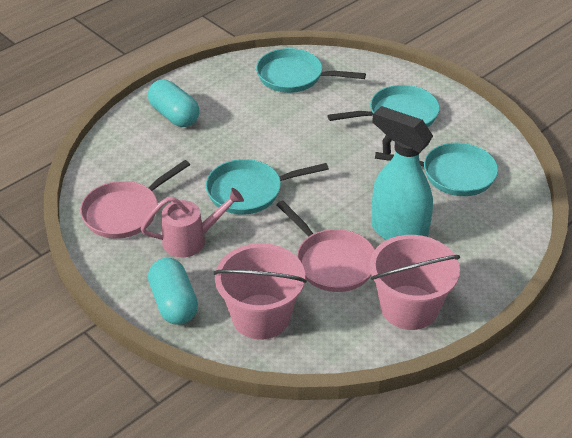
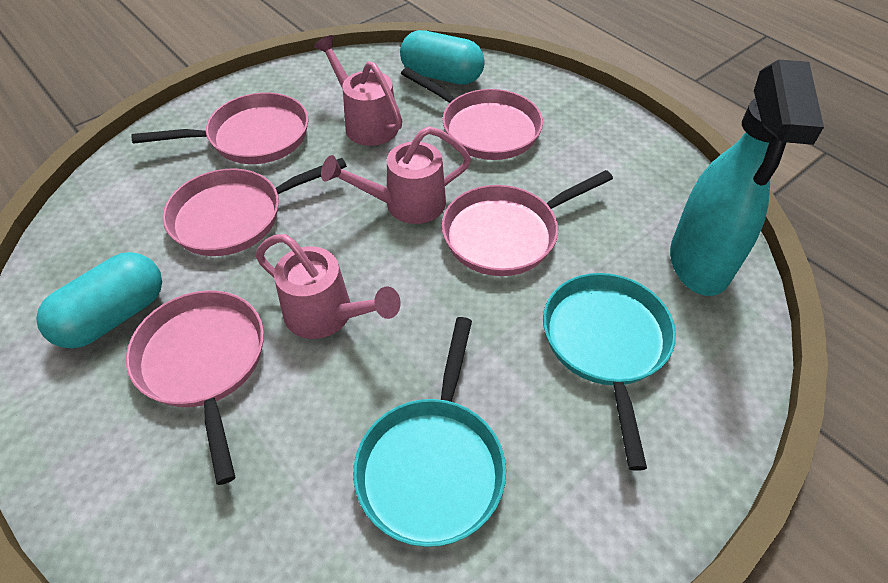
pink bucket: 2 -> 0
pink pan: 2 -> 5
pink watering can: 1 -> 3
turquoise pan: 4 -> 2

